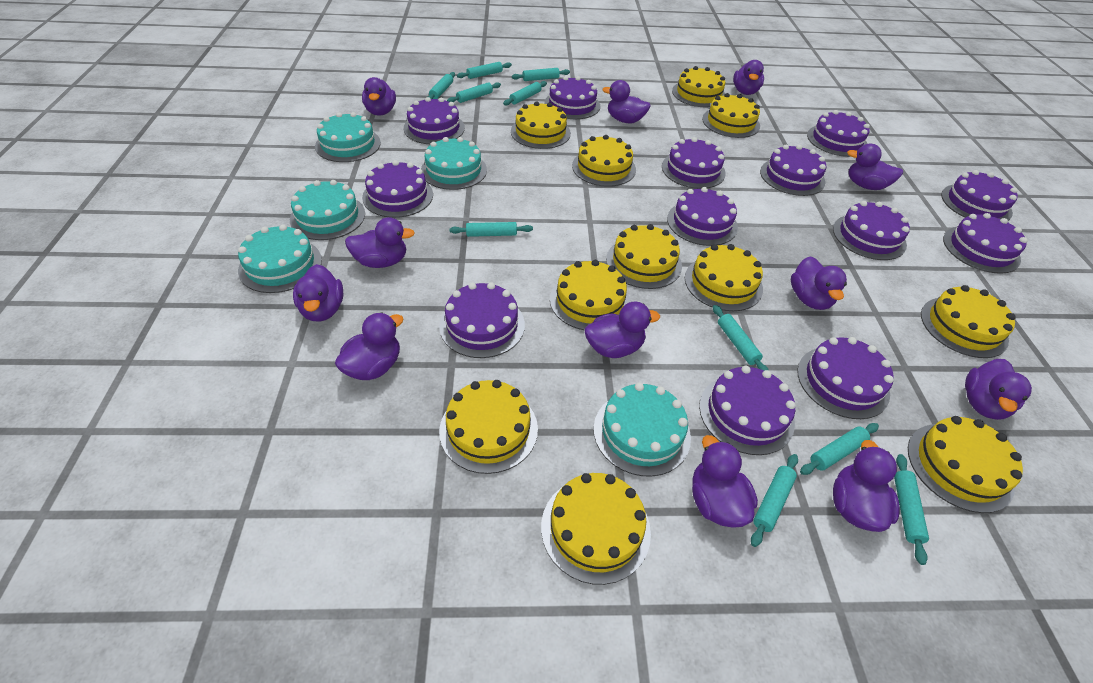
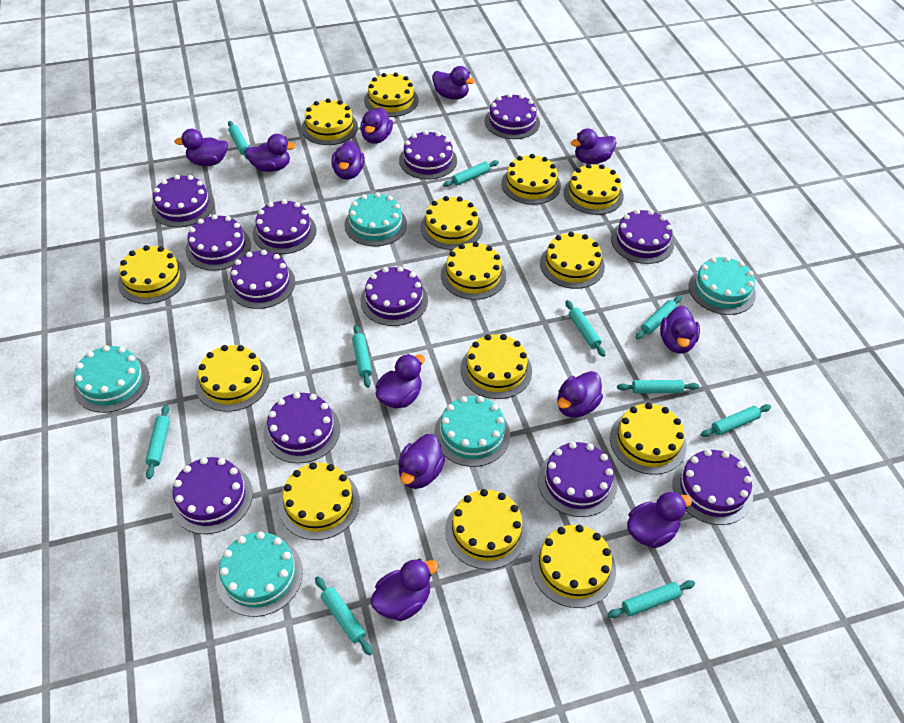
purple cake: 13 -> 12
yellow cake: 11 -> 14

